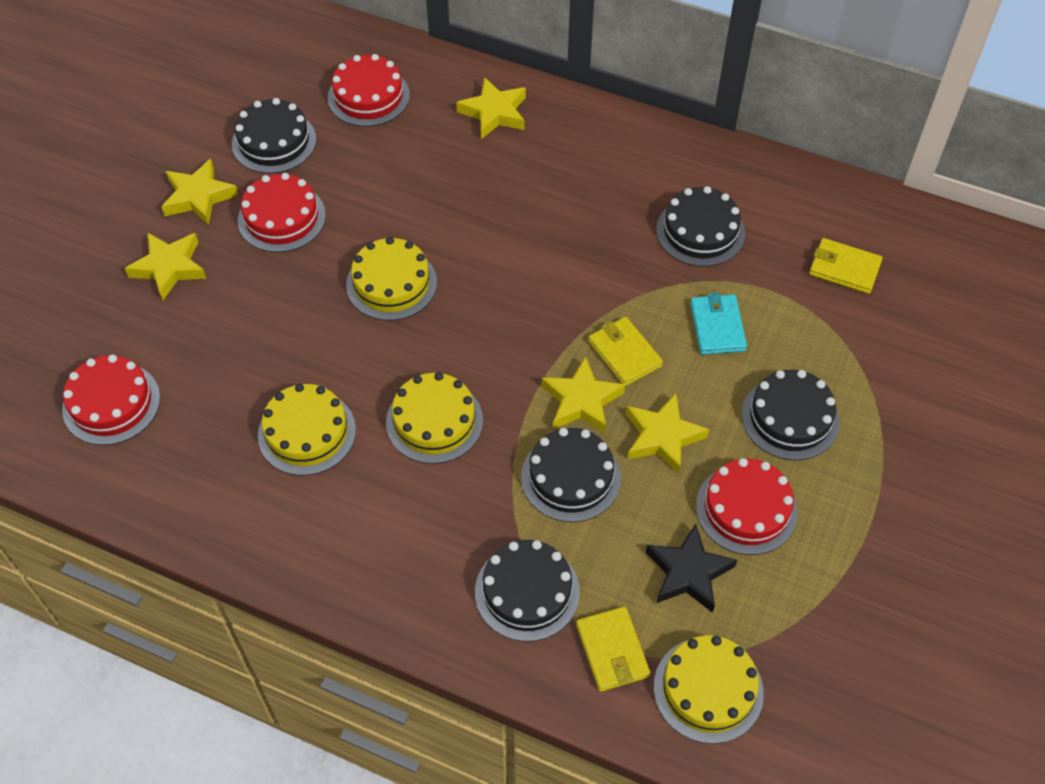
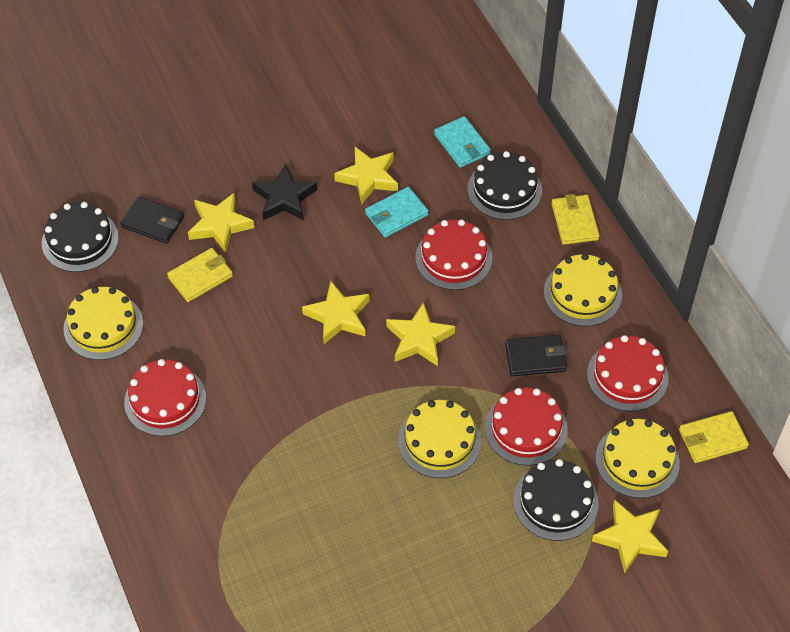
black cake: 5 -> 3
black wallet: 0 -> 2
turquoise wallet: 1 -> 2

